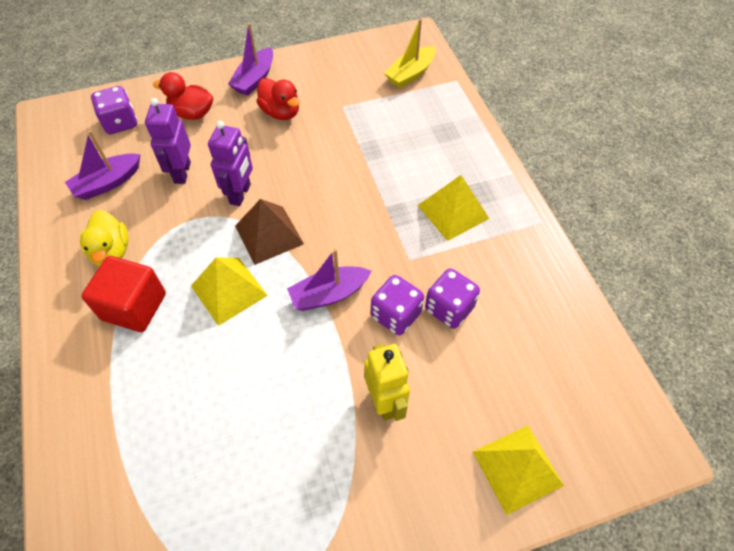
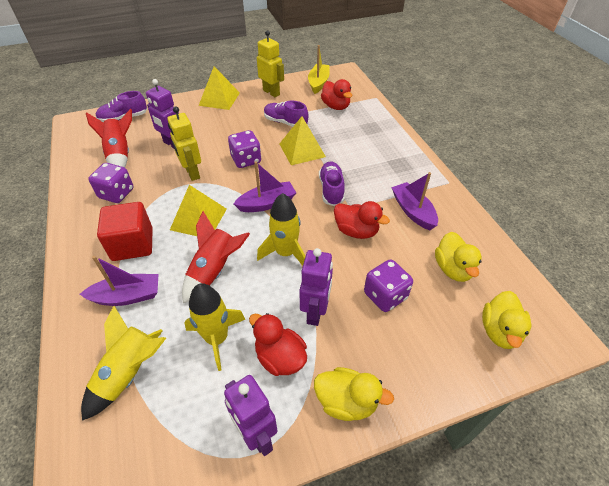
brown pyramid: 1 -> 0
purple robot: 2 -> 3
purple shoe: 0 -> 3
red duck: 2 -> 3
red rocket: 0 -> 2
yellow duck: 1 -> 3
yellow robot: 1 -> 2
yellow rocket: 0 -> 3

